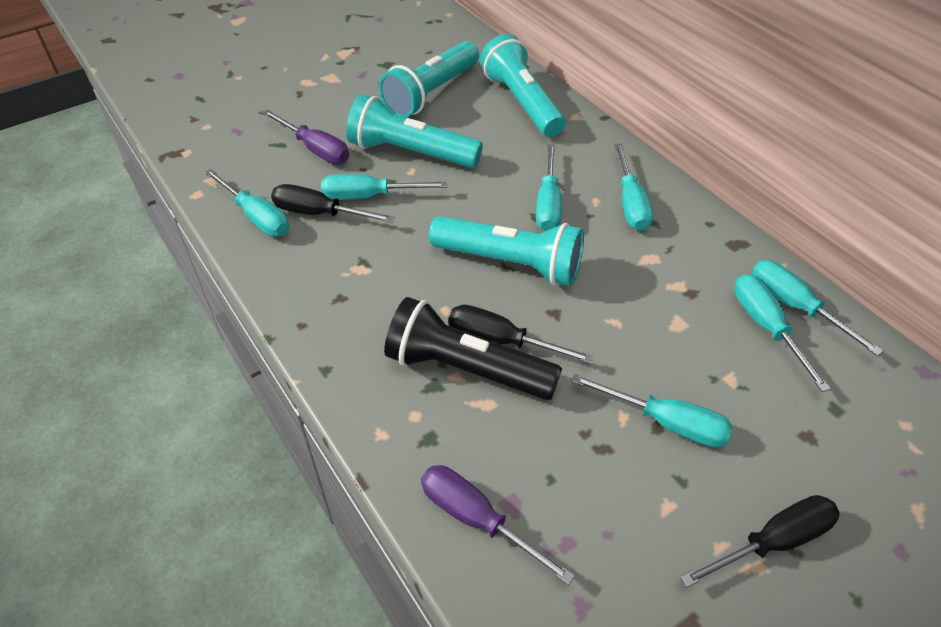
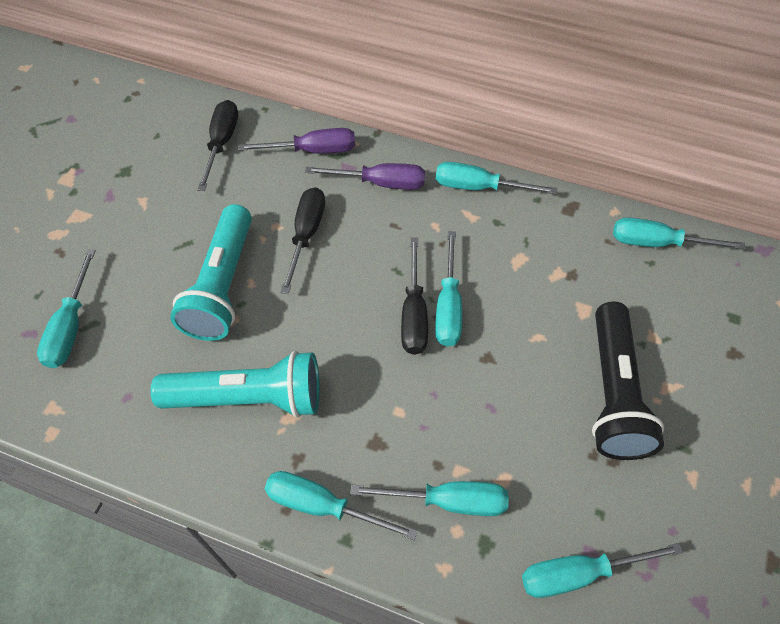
turquoise flashlight: 4 -> 2

